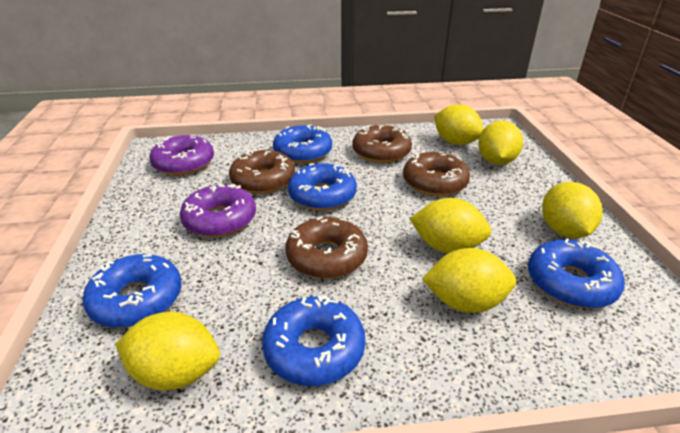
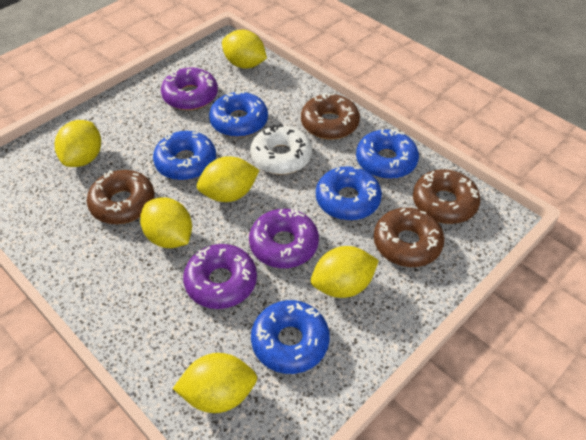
purple donut: 2 -> 3
white donut: 0 -> 1

